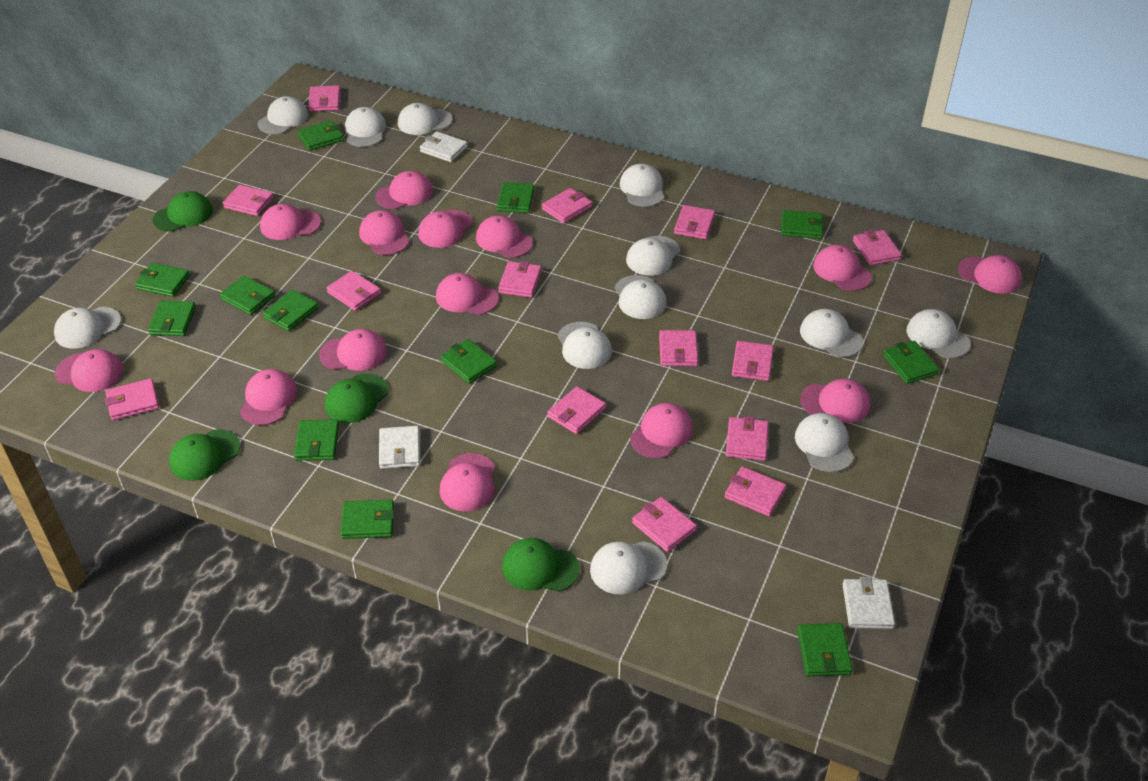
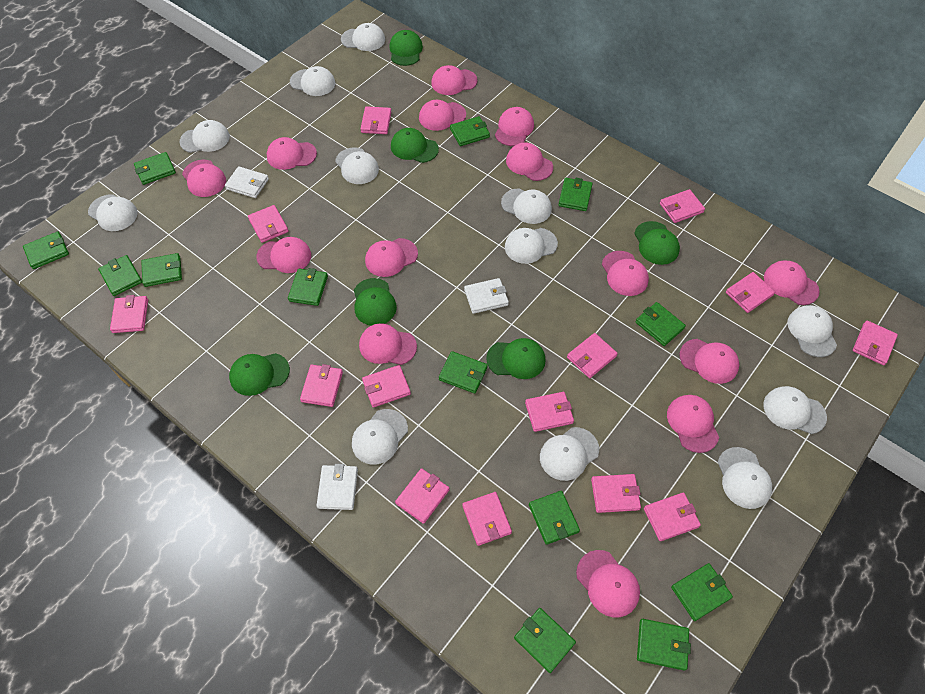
green cap: 4 -> 6
green wallet: 12 -> 13

